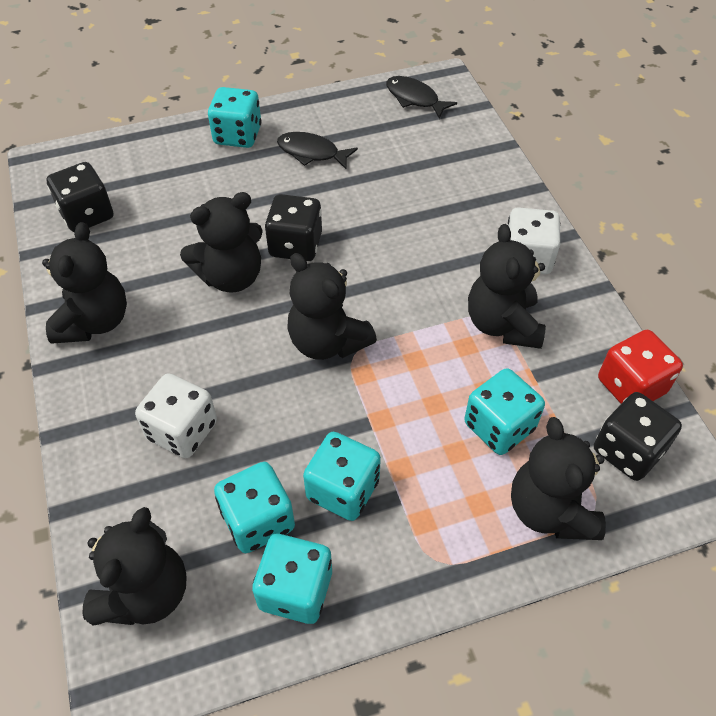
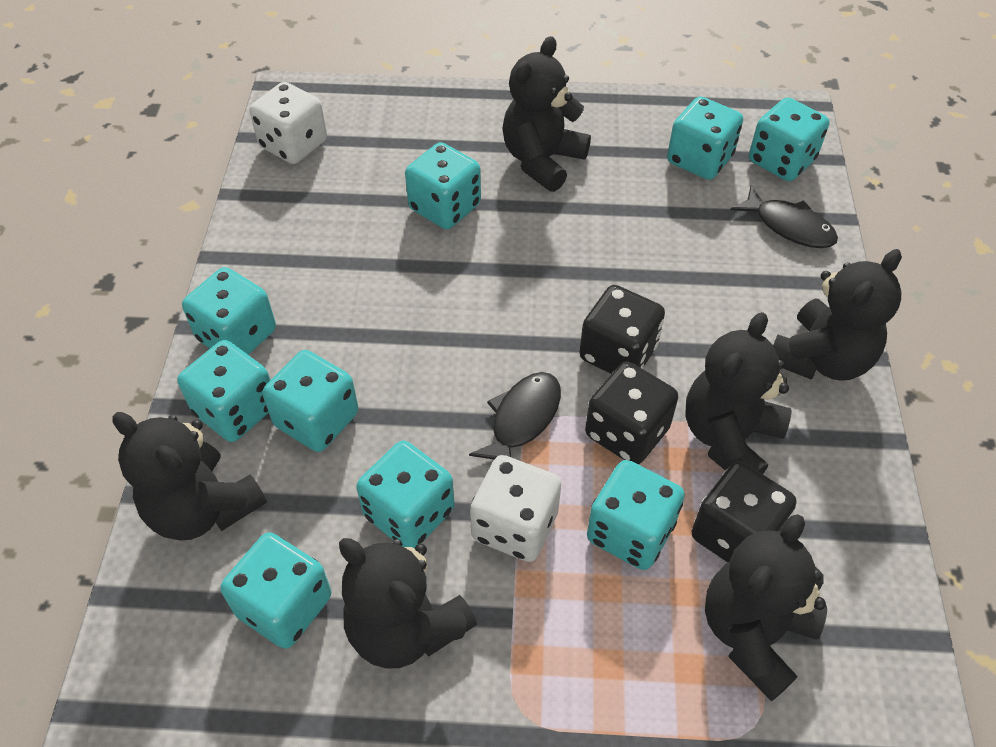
red dice: 1 -> 0
turquoise dice: 5 -> 9

